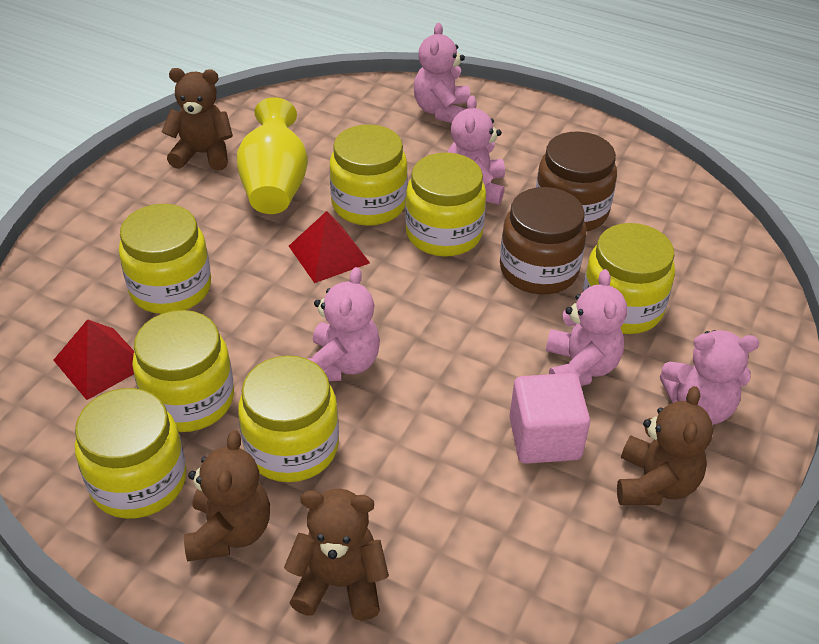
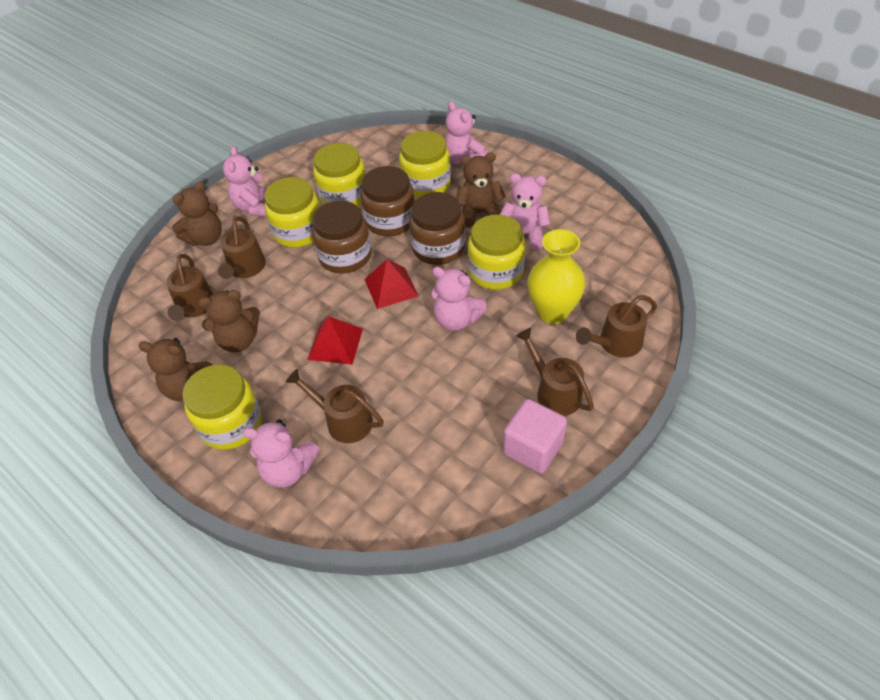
brown jar: 2 -> 3
brown watering can: 0 -> 5
yellow jar: 7 -> 5

